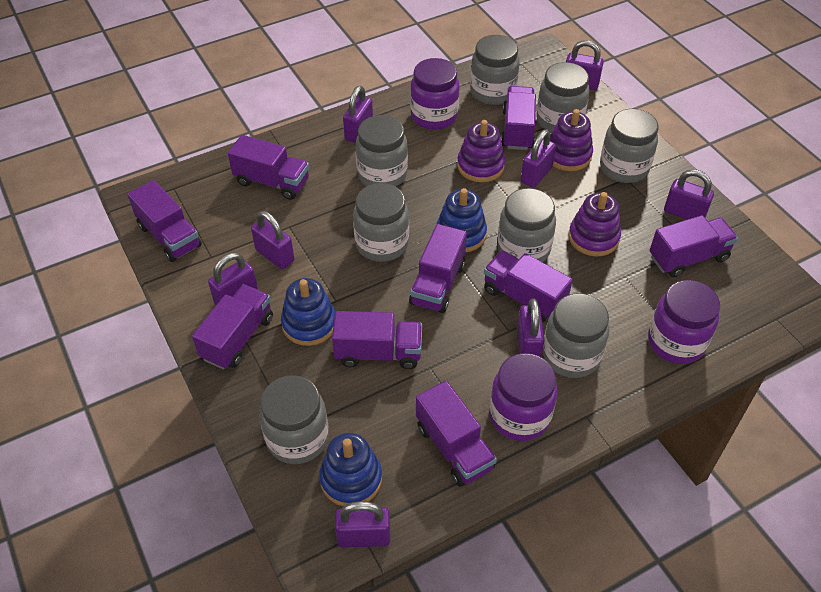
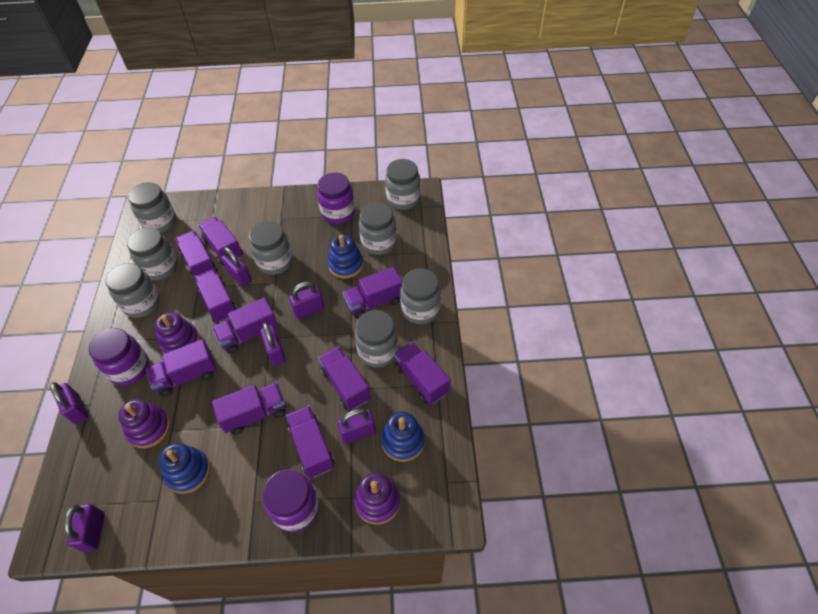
purple padlock: 8 -> 6
purple truck: 9 -> 10

